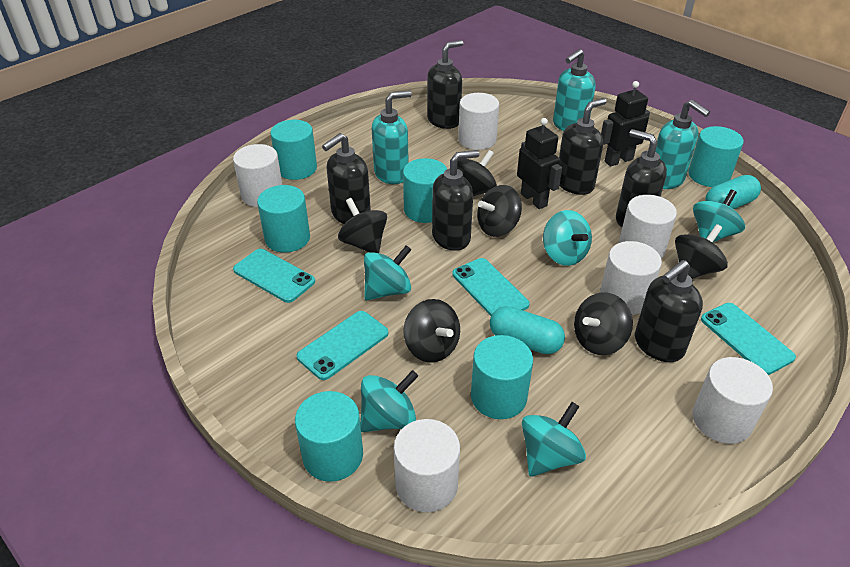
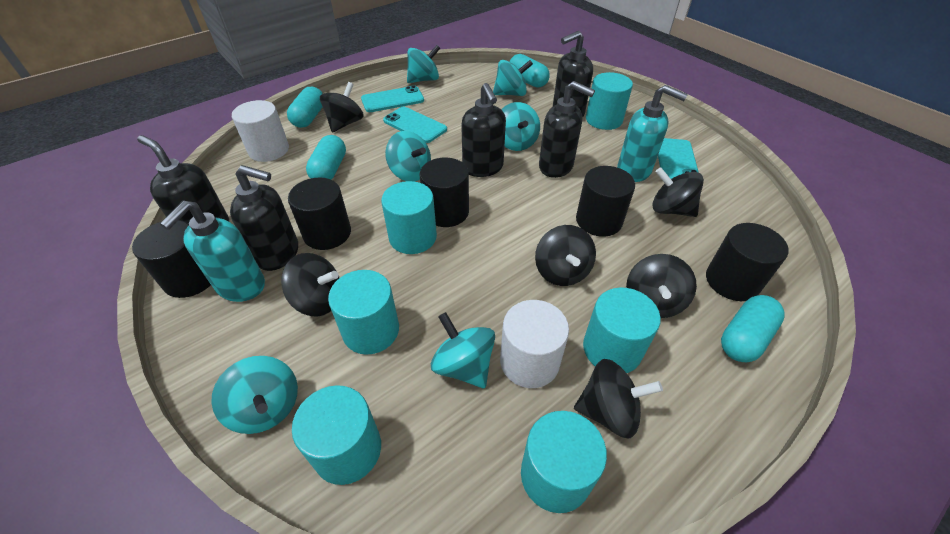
black cylinder: 0 -> 5
black robot: 2 -> 0
black soap dispenser: 6 -> 5
turquoise capsule: 2 -> 4
turquoise phone: 4 -> 3
turquoise soap dispenser: 3 -> 2
turquoise spinning top: 5 -> 6
white cylinder: 6 -> 2

